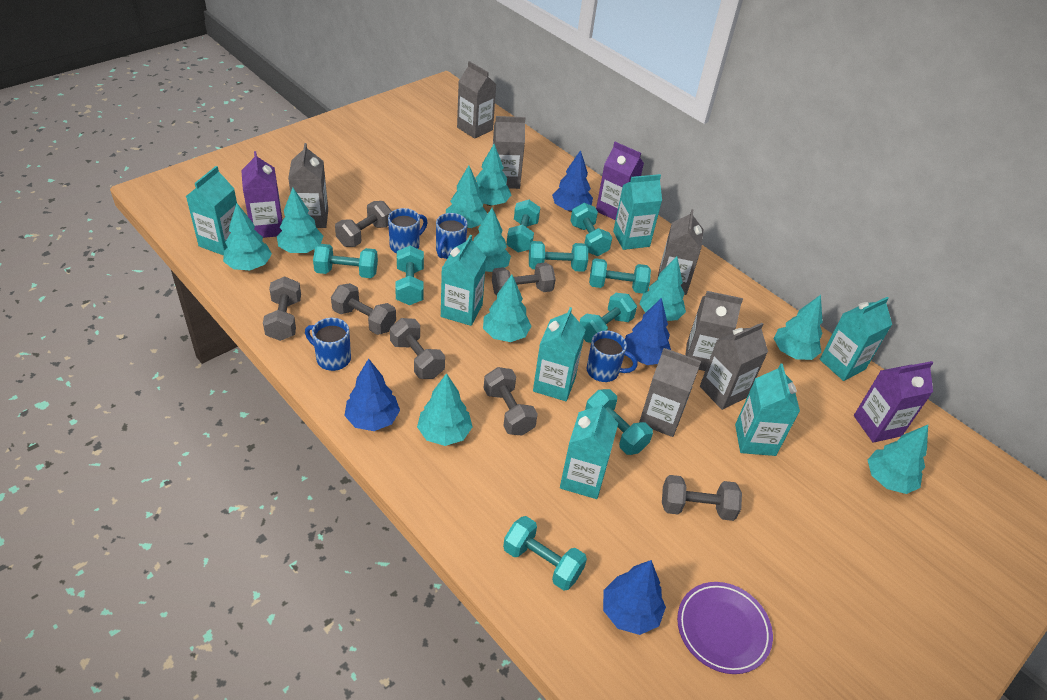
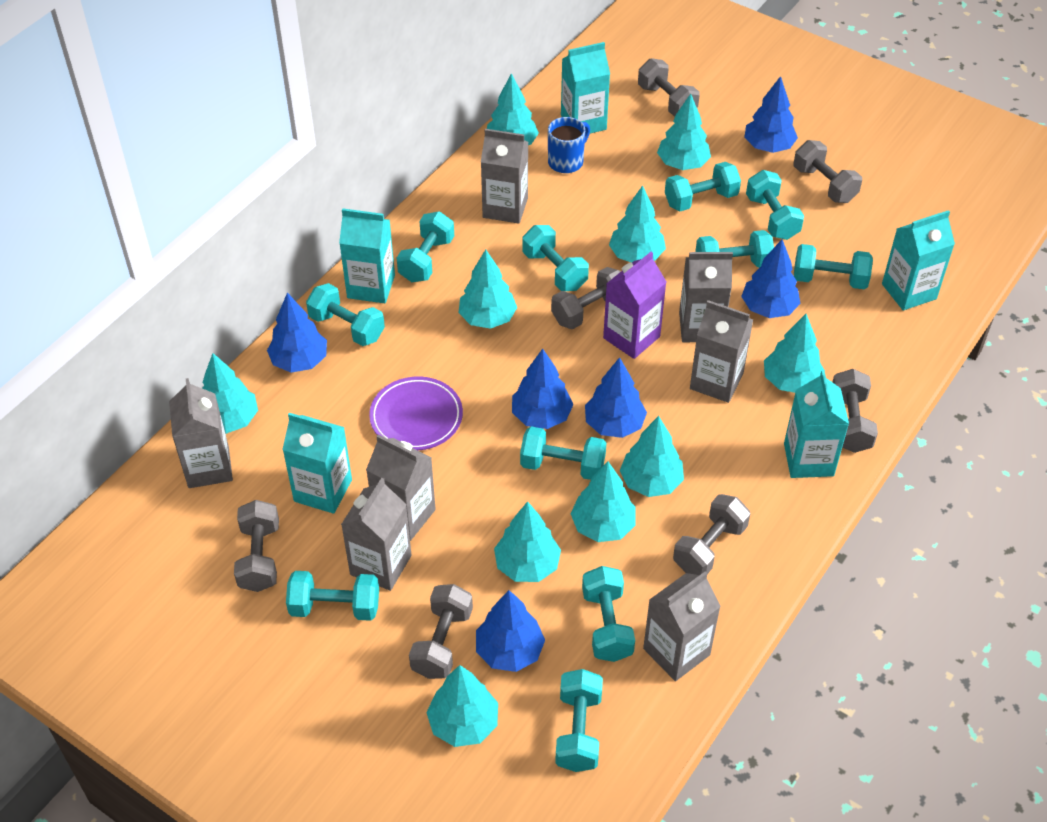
blue mug: 4 -> 1
blue tree: 4 -> 6
purple carton: 3 -> 1
turquoise carton: 7 -> 5
turquoise dumbbell: 9 -> 11

